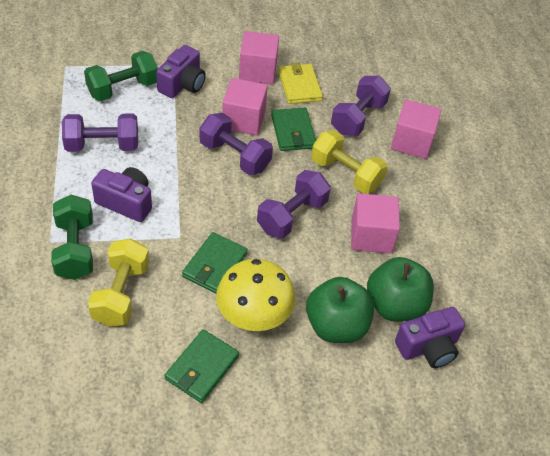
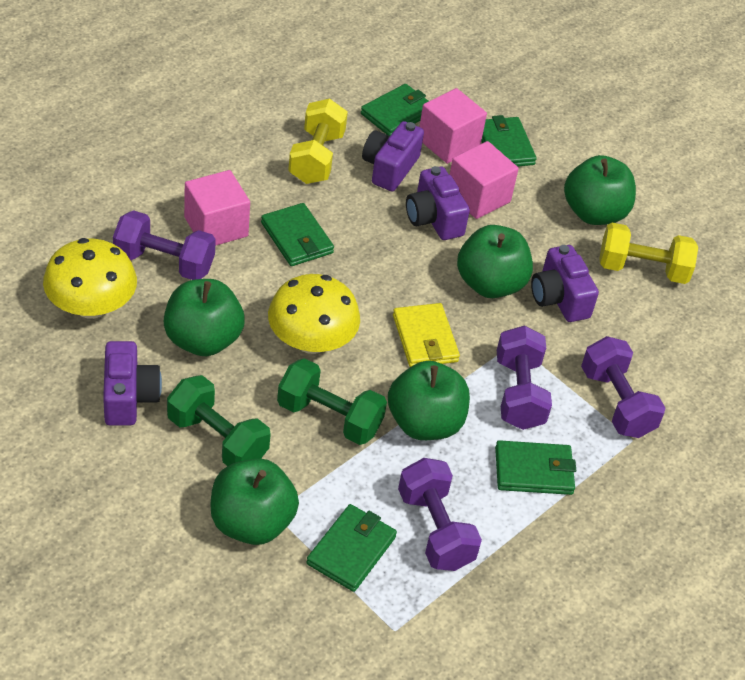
green apple: 2 -> 5
green wallet: 3 -> 5
pink cube: 4 -> 3
purple camera: 3 -> 4
yellow mushroom: 1 -> 2

